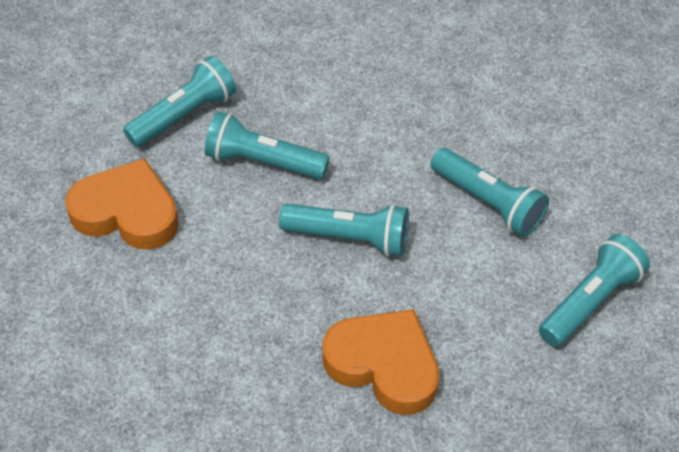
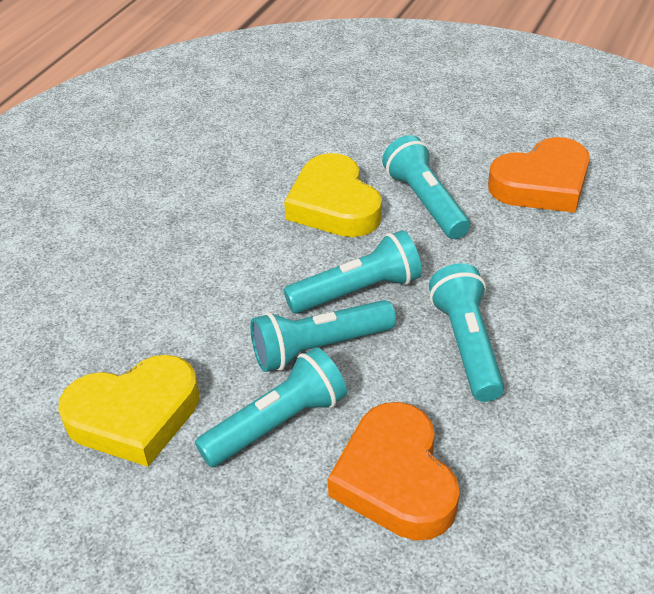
yellow heart: 0 -> 2

